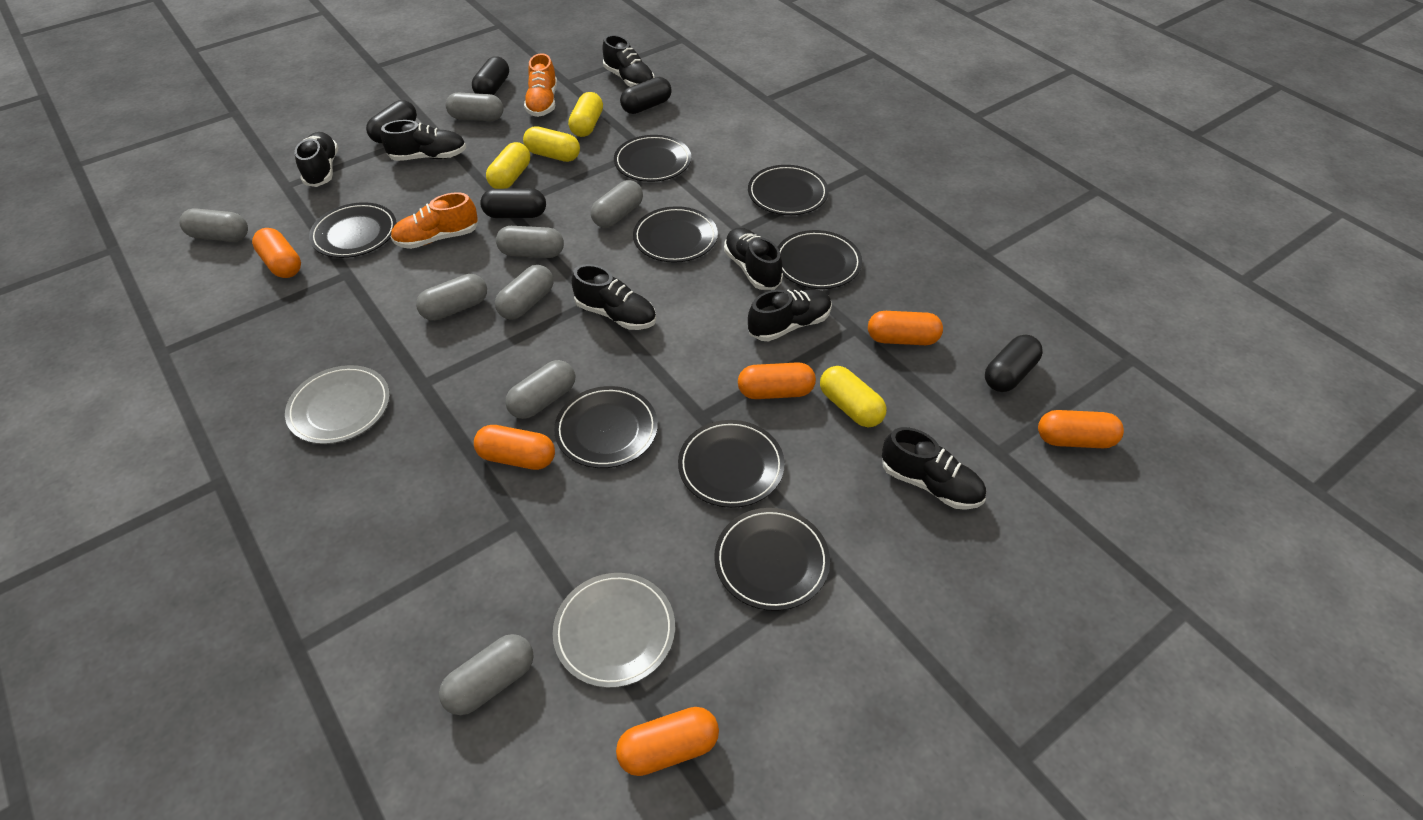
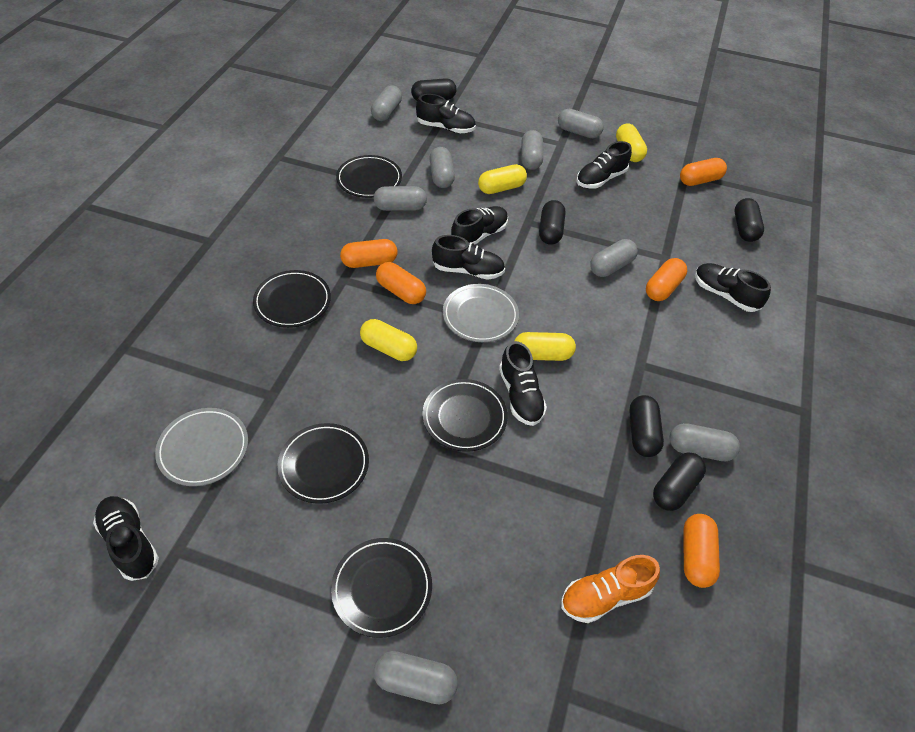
black plate: 8 -> 5
orange capsule: 6 -> 5
orange shoe: 2 -> 1

